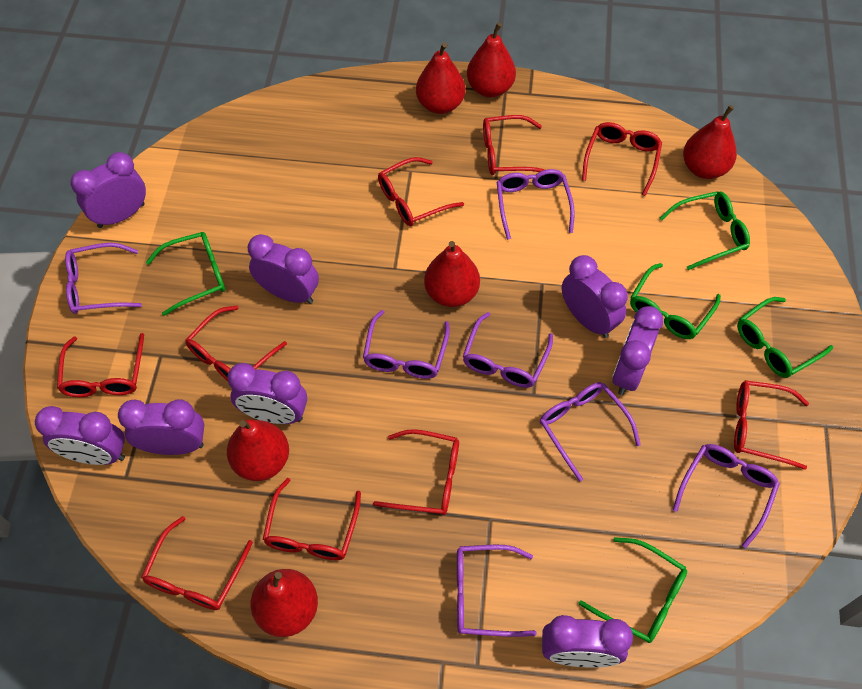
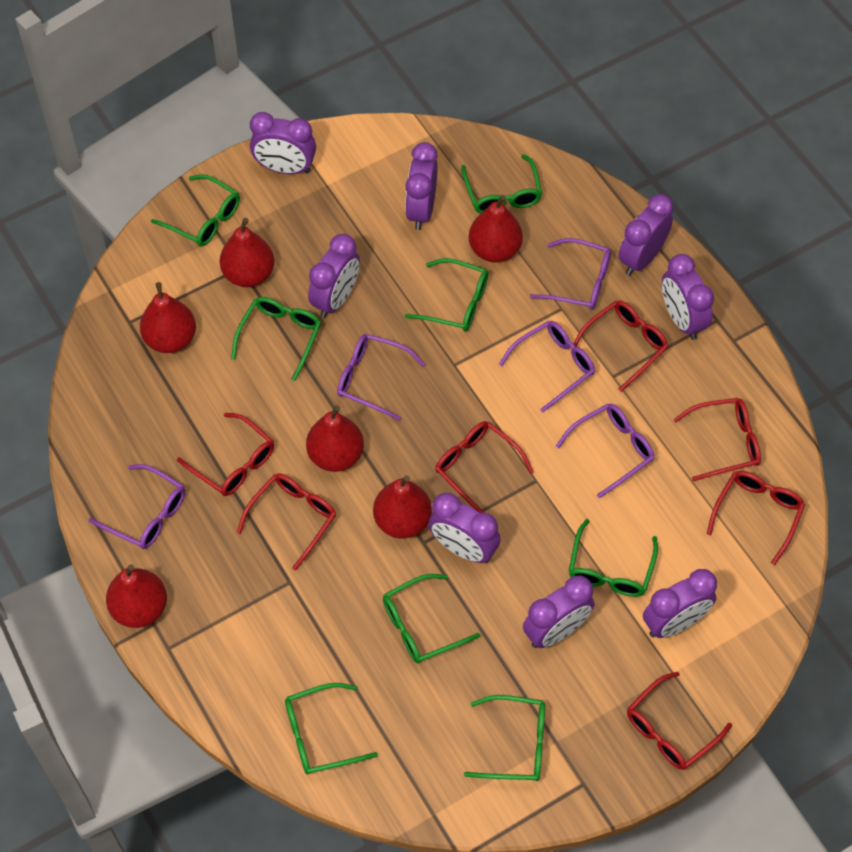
green glasses: 5 -> 8
purple glasses: 7 -> 5
red glasses: 9 -> 7

